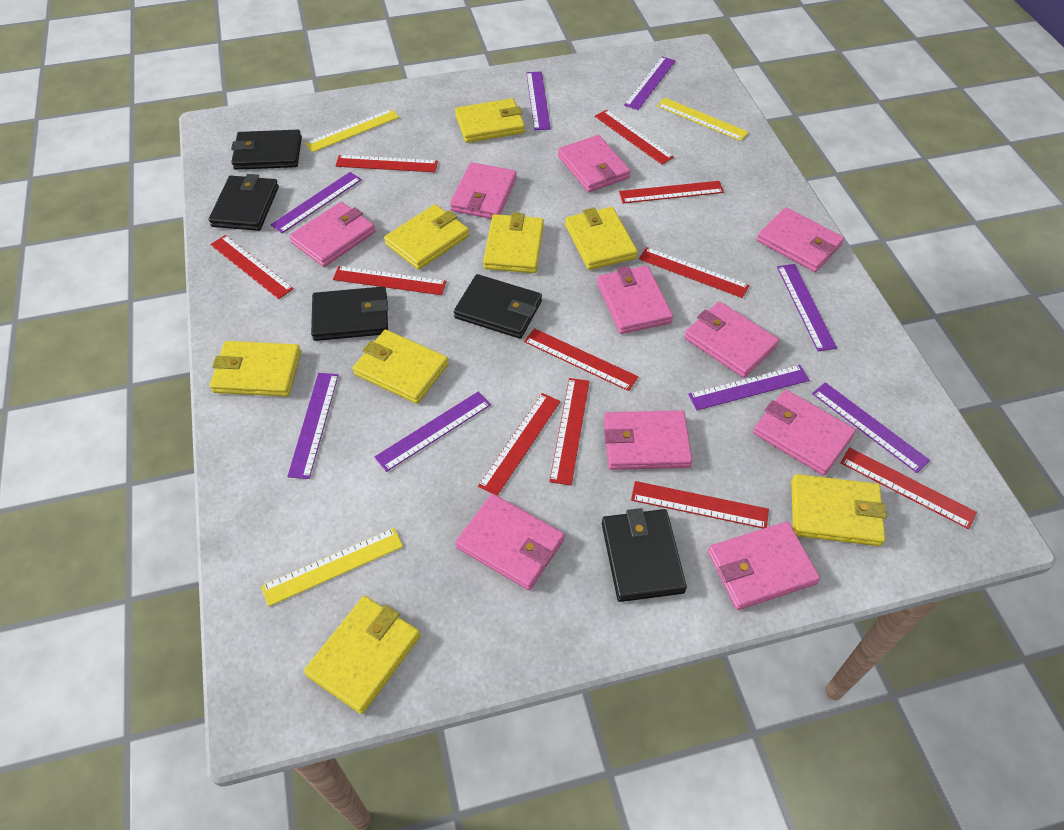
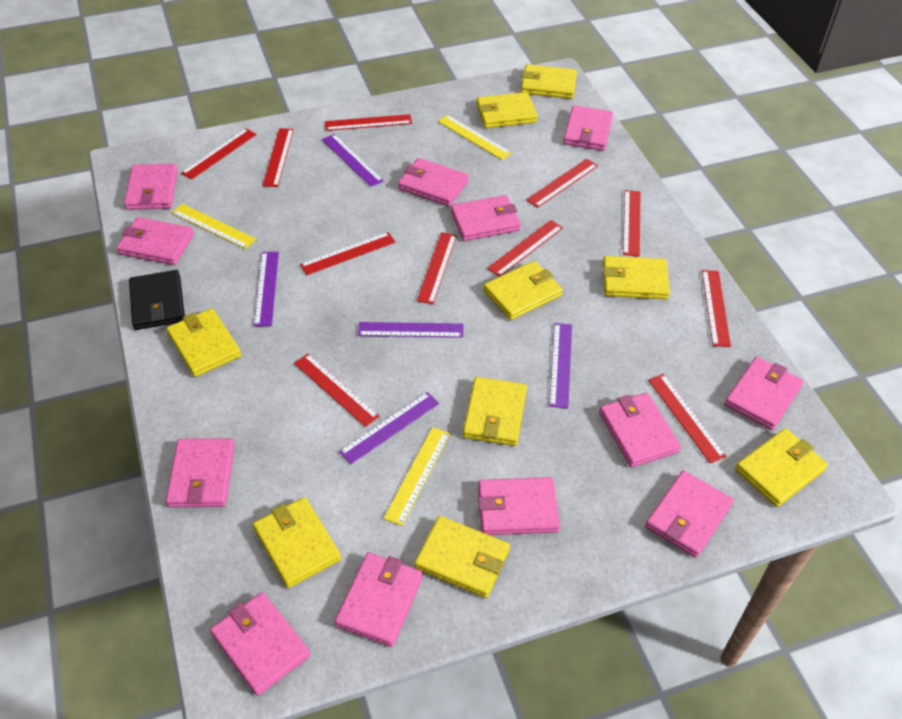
black wallet: 5 -> 1
pink wallet: 10 -> 12
purple ruler: 8 -> 5
yellow wallet: 8 -> 9

